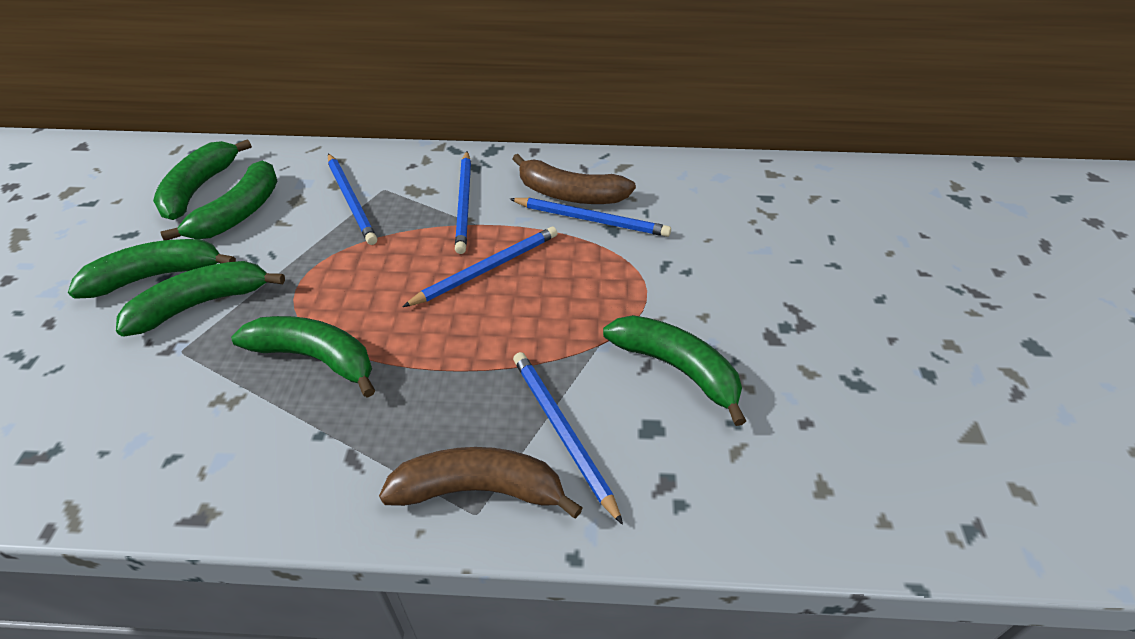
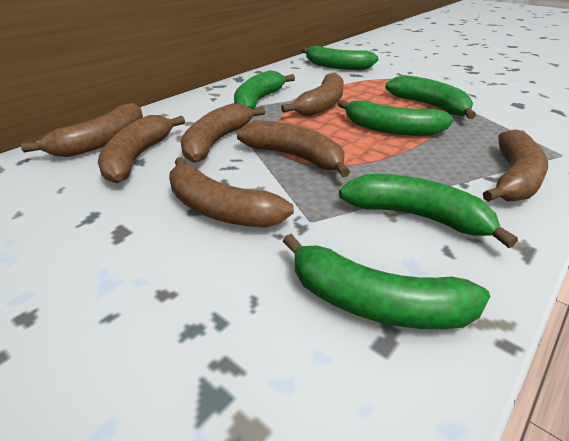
blue pencil: 5 -> 0
brown banana: 2 -> 7

